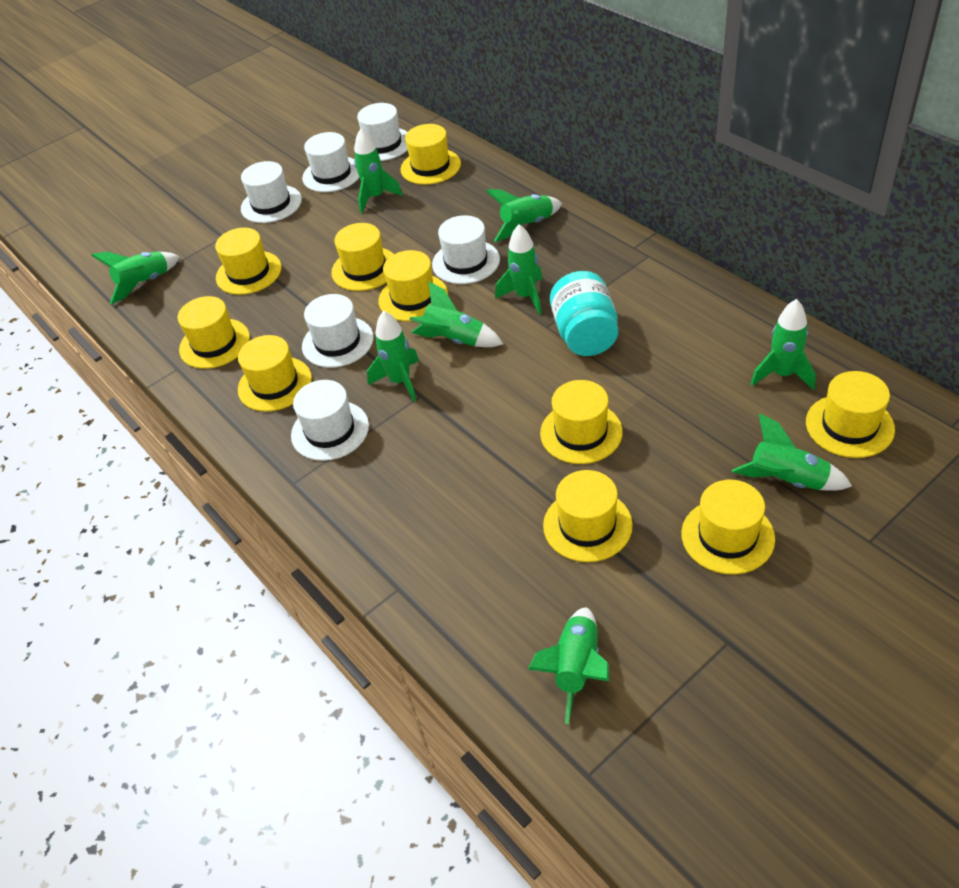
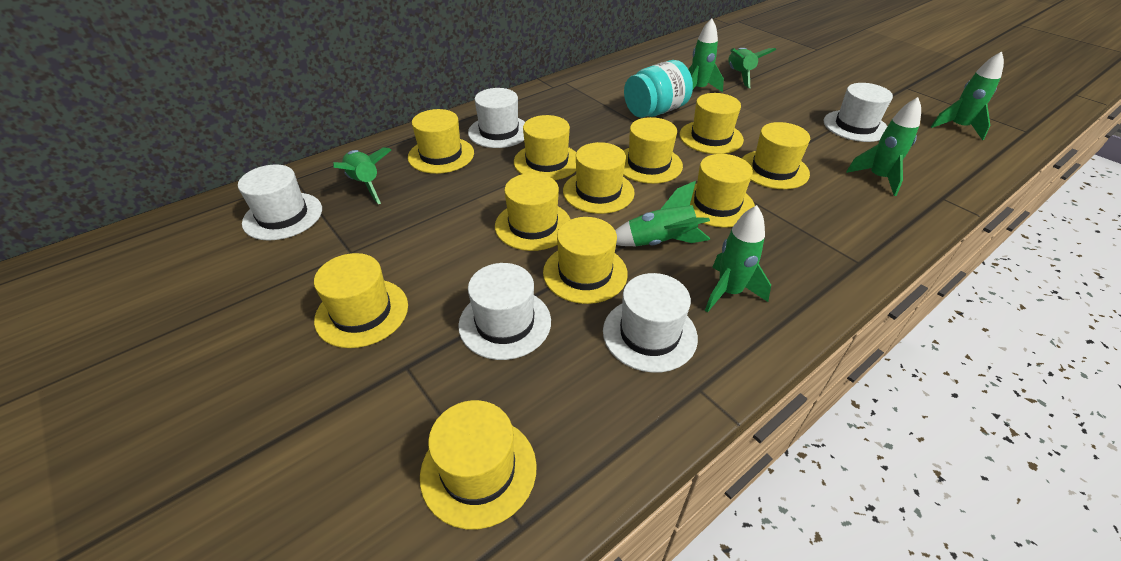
green rocket: 9 -> 7
white hat: 6 -> 5
yellow hat: 10 -> 11

